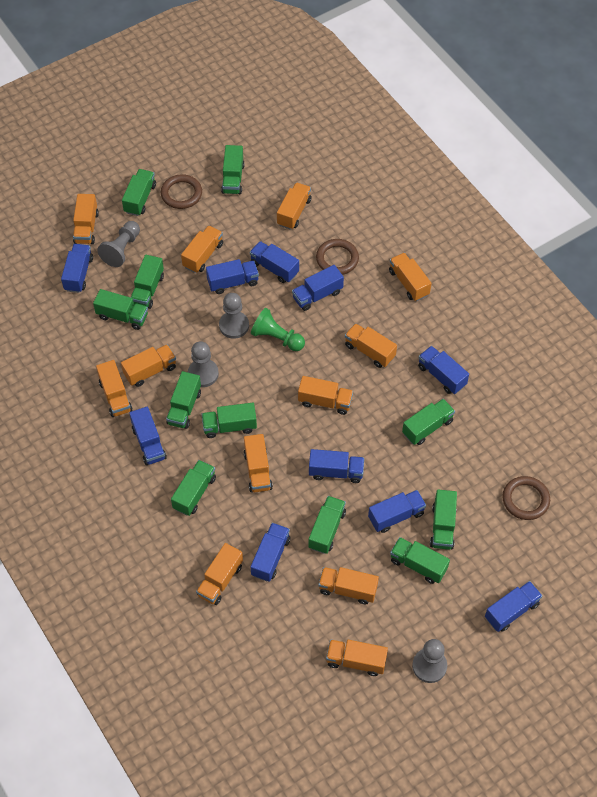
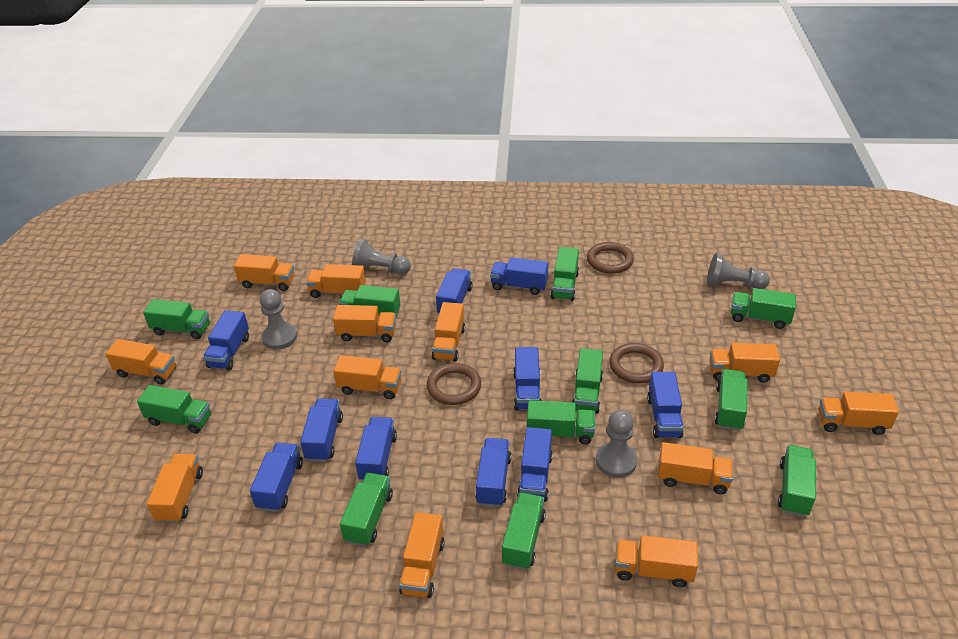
green pawn: 1 -> 0

